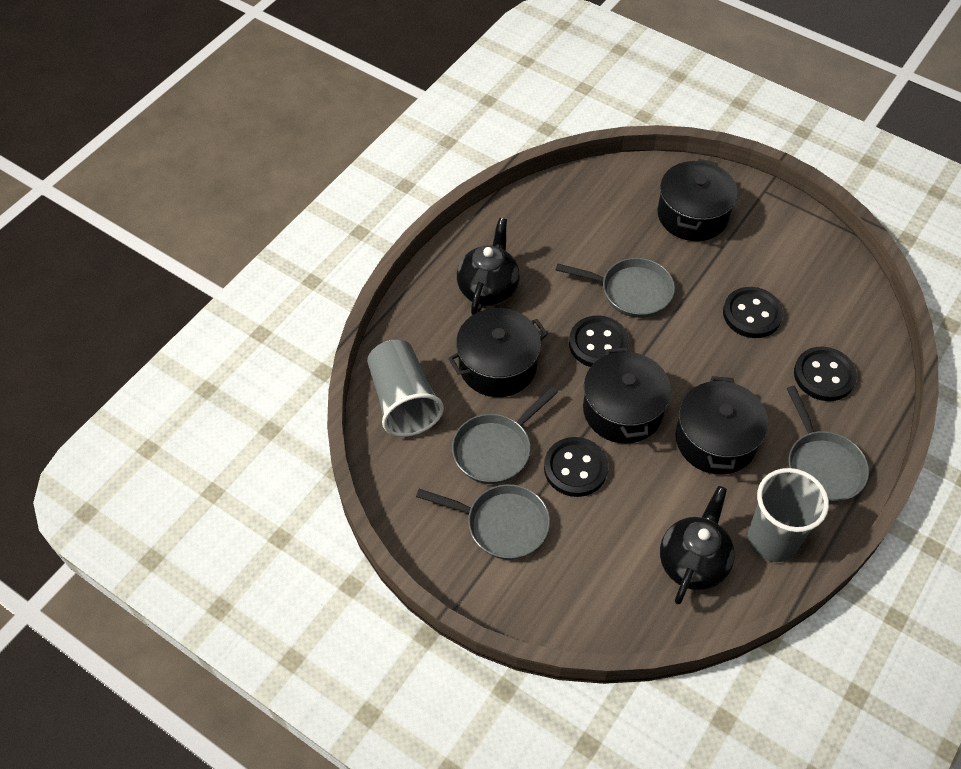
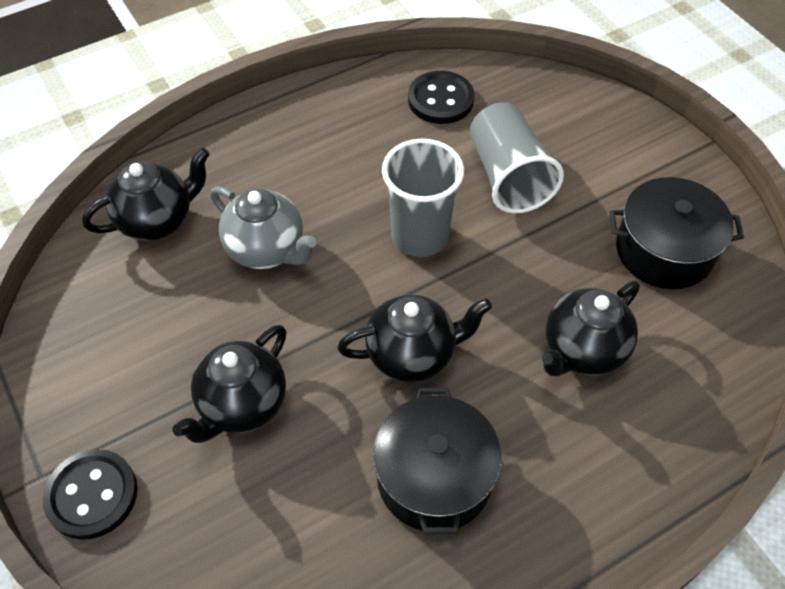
black button: 4 -> 2
black pot: 4 -> 2
black teapot: 2 -> 4
grey pan: 4 -> 0
grey teapot: 0 -> 1

